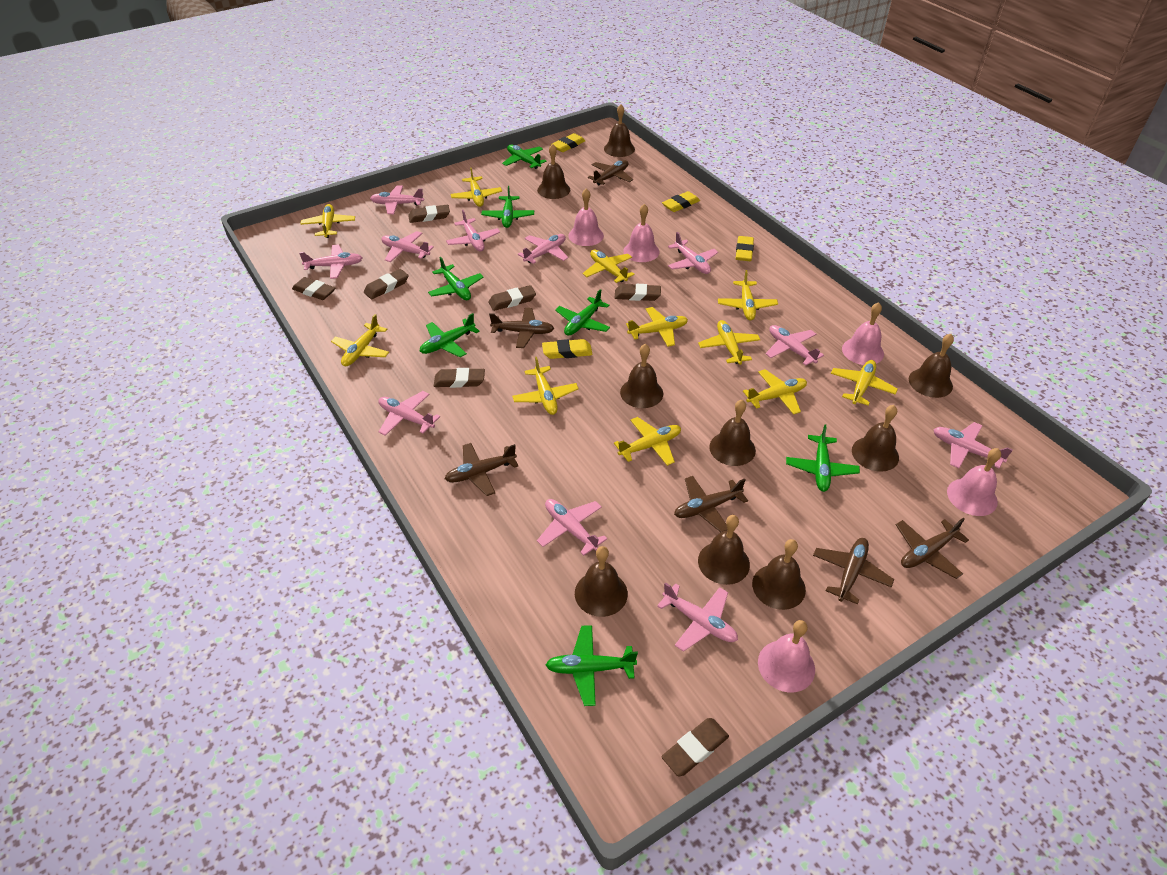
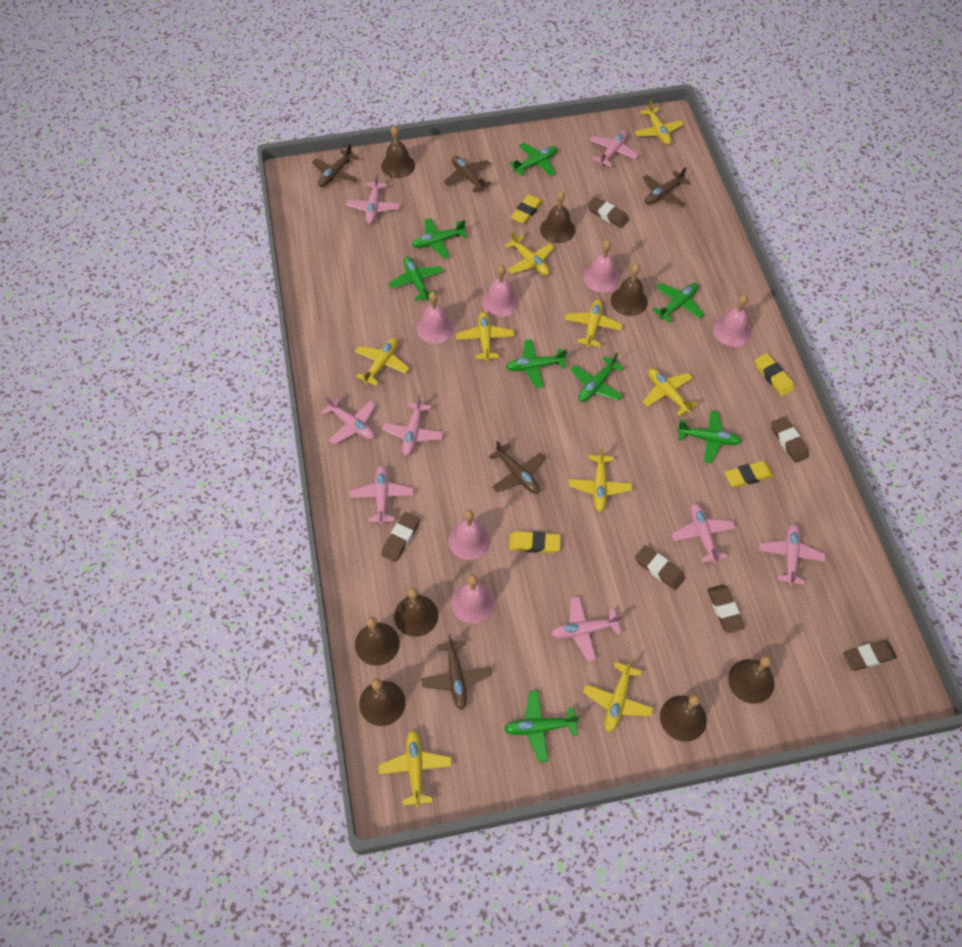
brown bell: 9 -> 8
brown eraser: 7 -> 6
brown plane: 6 -> 5
green plane: 7 -> 8
pink bell: 5 -> 6
pink plane: 11 -> 8
yellow plane: 11 -> 9

